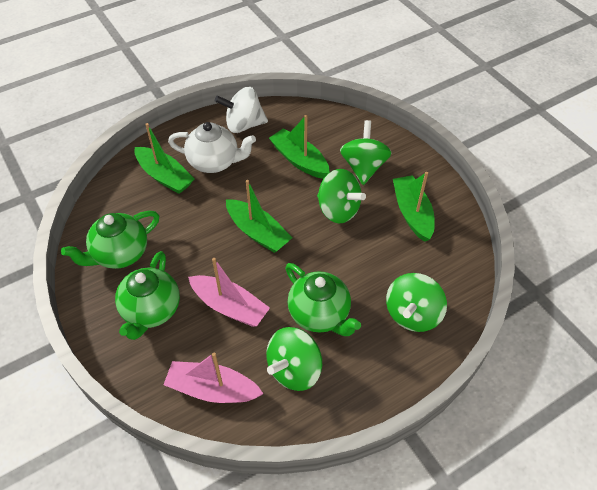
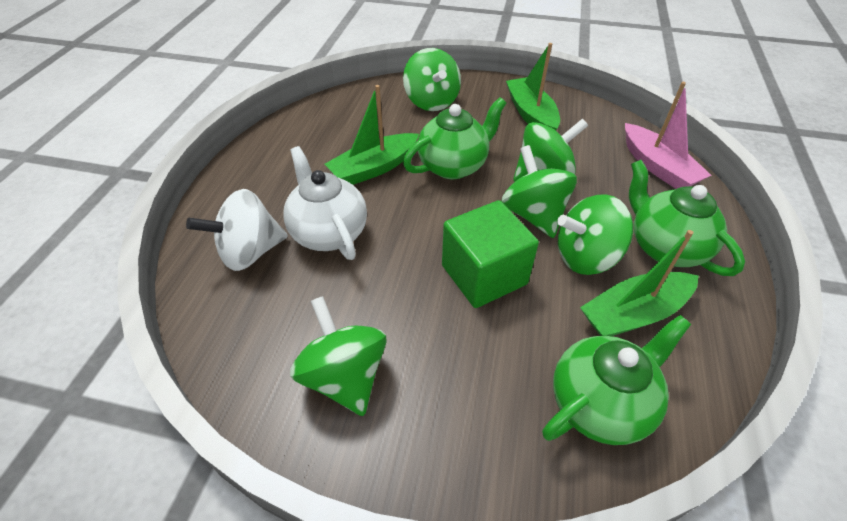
green boat: 4 -> 3
green cube: 0 -> 1
green spinning top: 4 -> 5
pink boat: 2 -> 1

